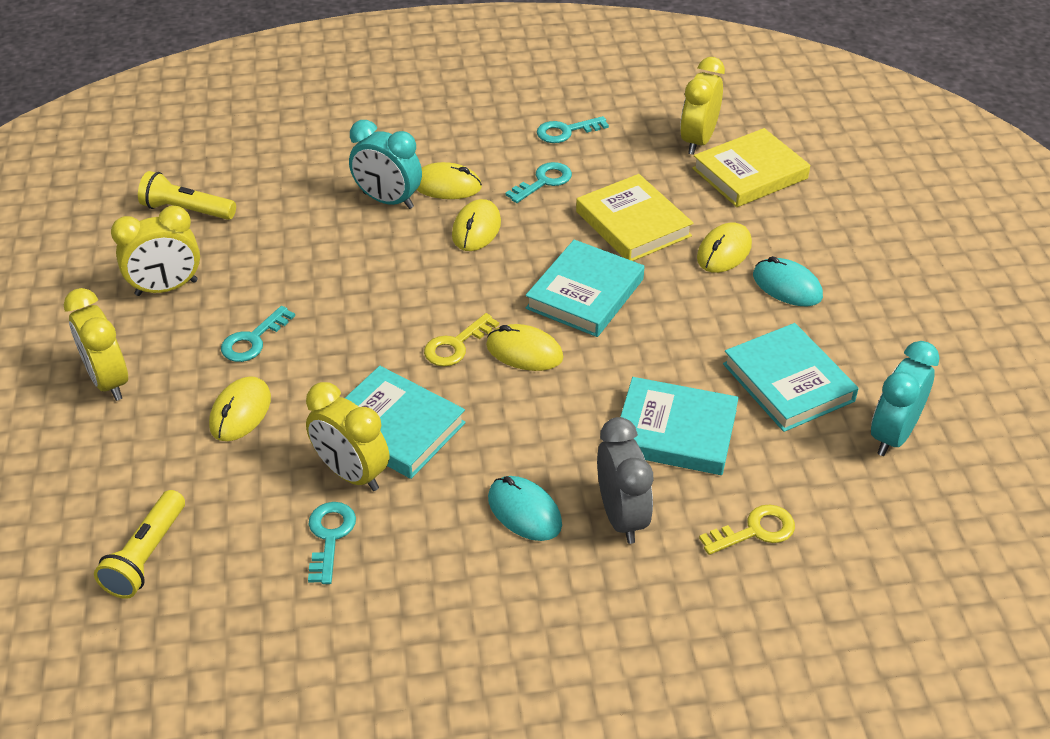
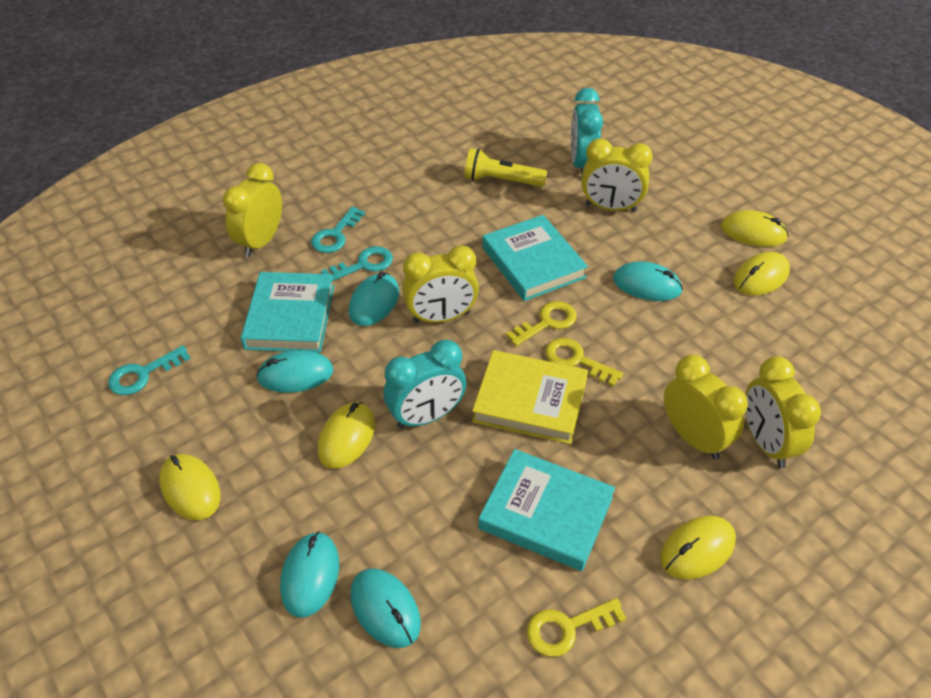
grey clock: 1 -> 0
turquoise book: 4 -> 3
turquoise key: 4 -> 3
turquoise mouse: 2 -> 5
yellow book: 2 -> 1
yellow clock: 4 -> 5
yellow flashlight: 2 -> 1
yellow key: 2 -> 3

